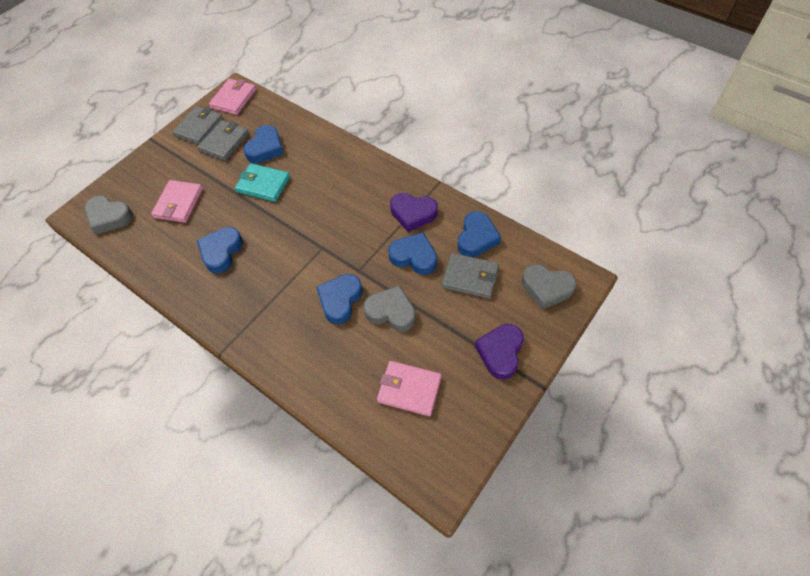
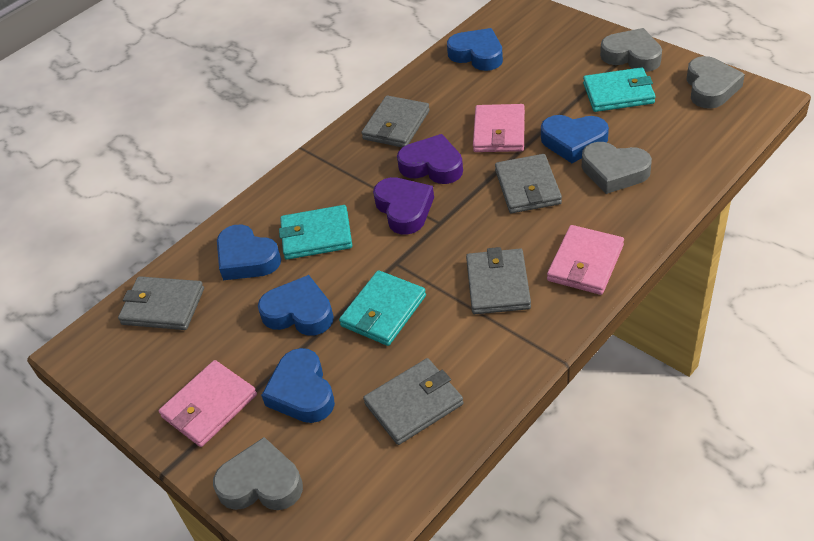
grey heart: 3 -> 4
grey wallet: 3 -> 5
turquoise wallet: 1 -> 3

